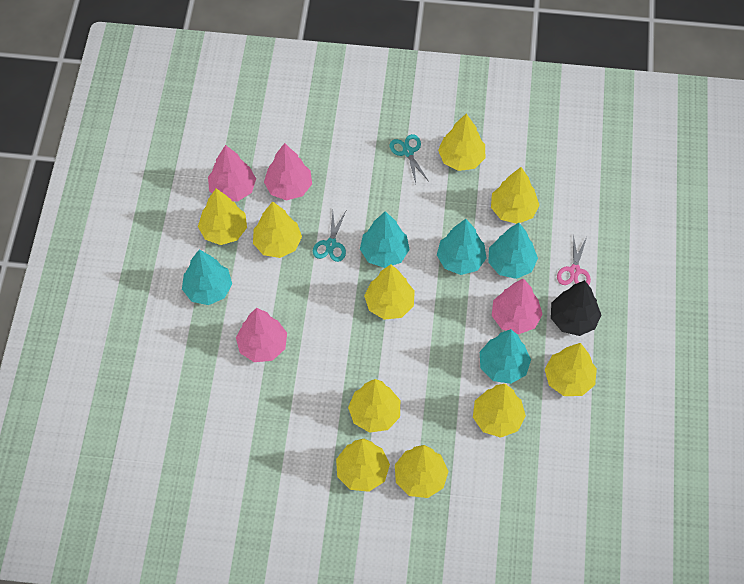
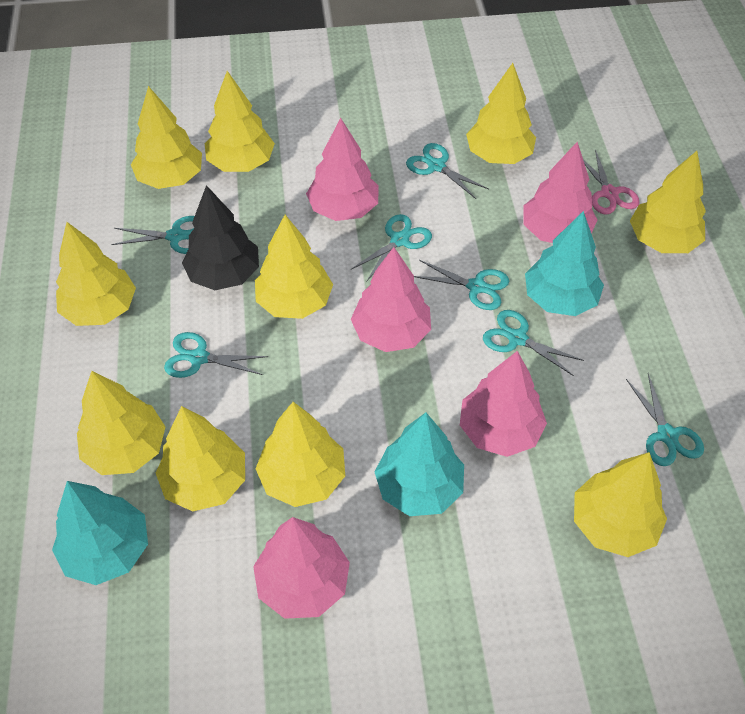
pink tree: 4 -> 5
turquoise scissors: 2 -> 7
turquoise tree: 5 -> 3

